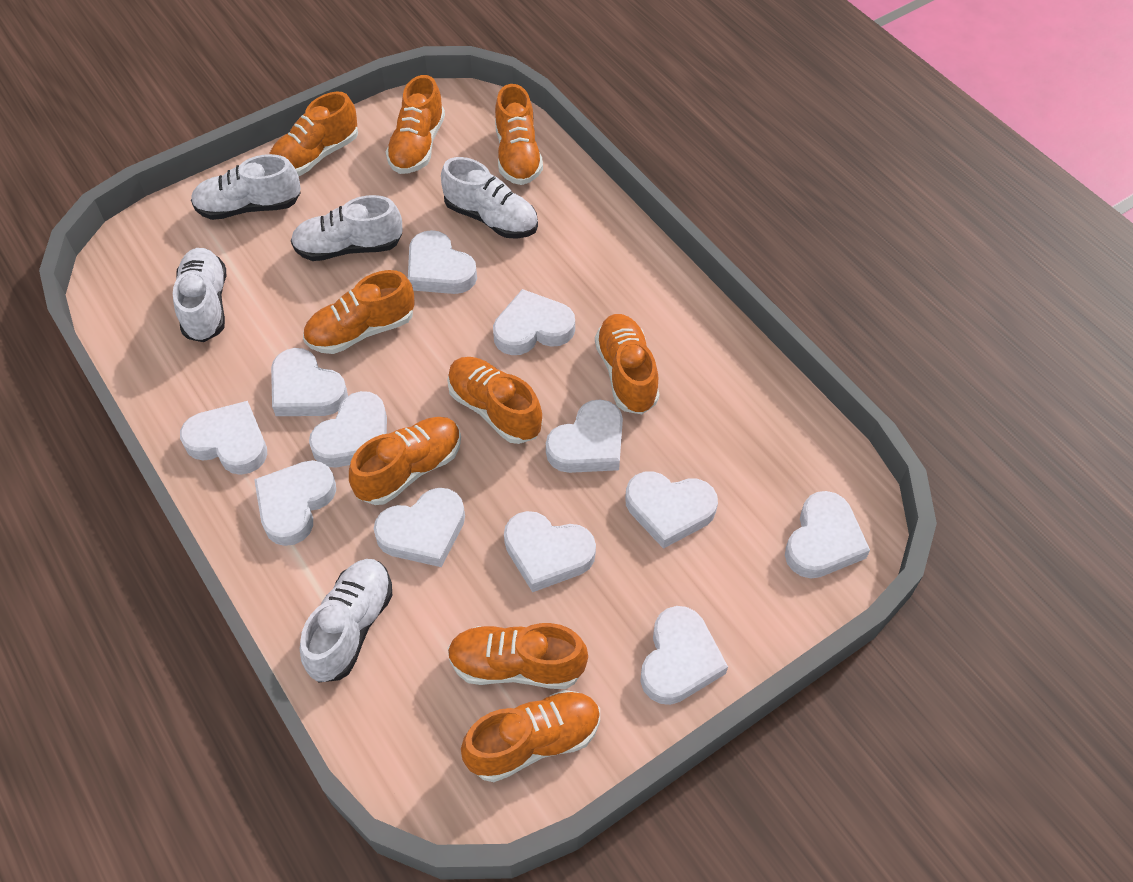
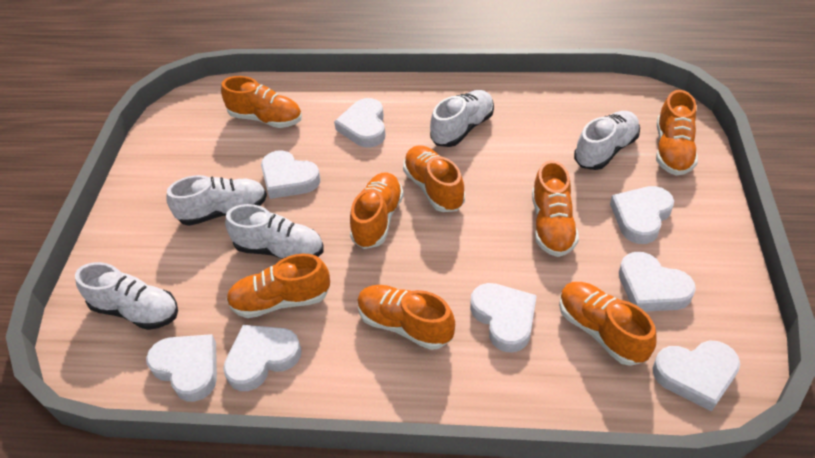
orange shoe: 9 -> 8
white heart: 12 -> 8

